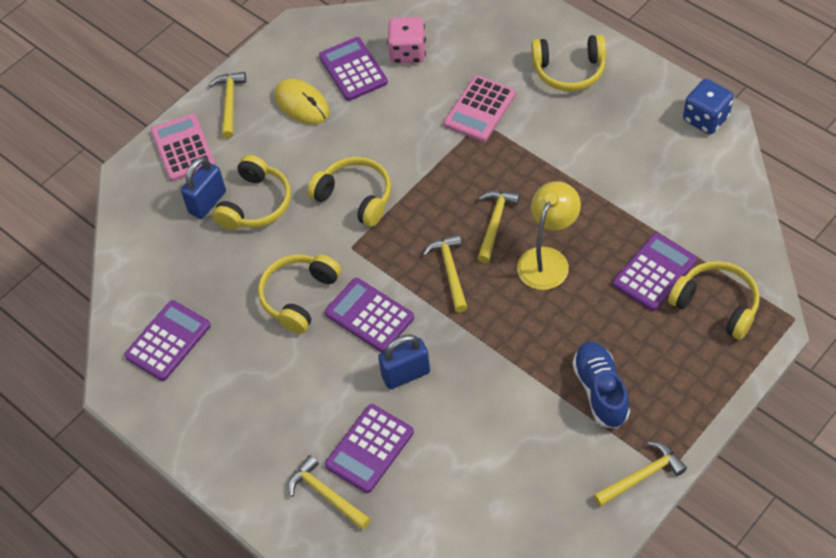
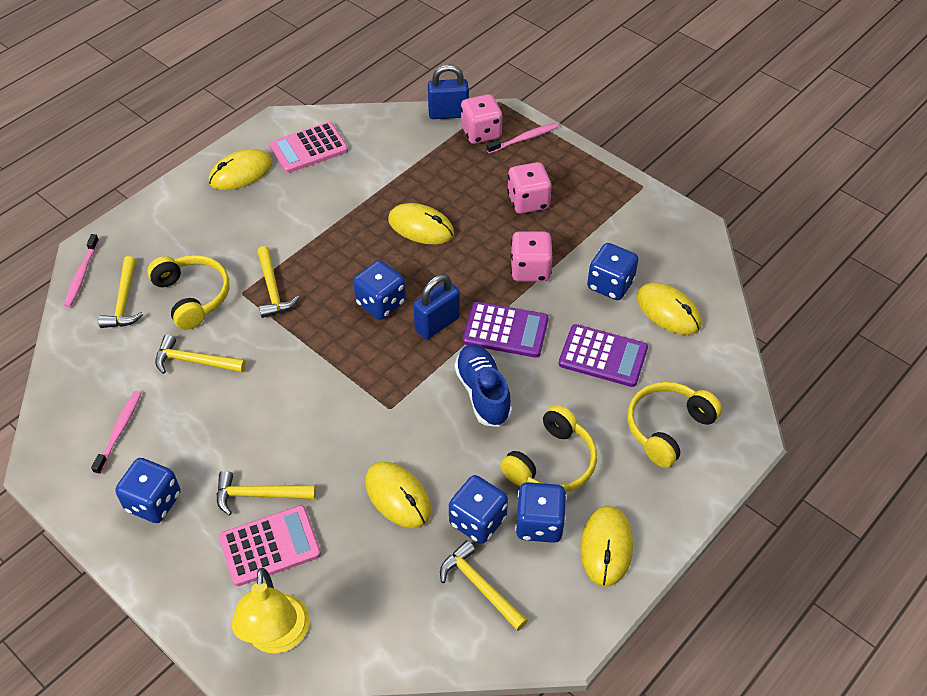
blue dice: 1 -> 5
pink dice: 1 -> 3
pink toothbrush: 0 -> 3
purple calculator: 5 -> 2
yellow headphones: 5 -> 3
yellow mouse: 1 -> 5

